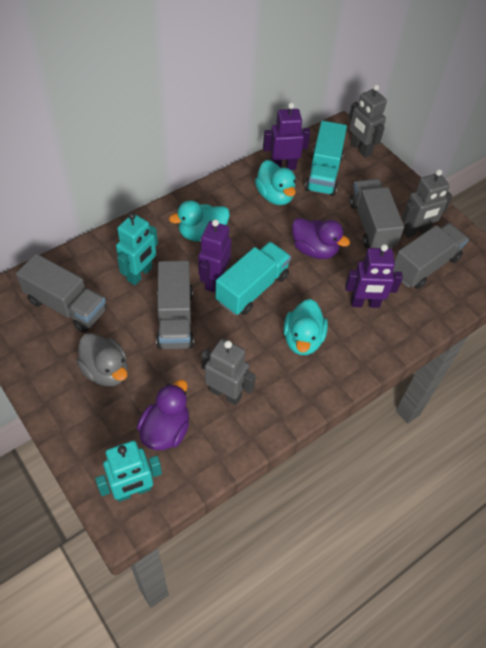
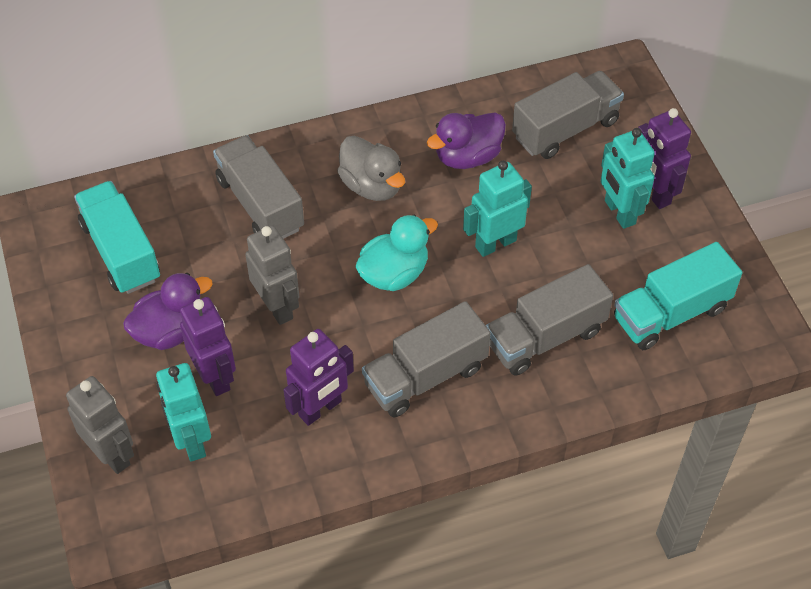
grey robot: 3 -> 2
turquoise duck: 3 -> 1
turquoise robot: 2 -> 3

